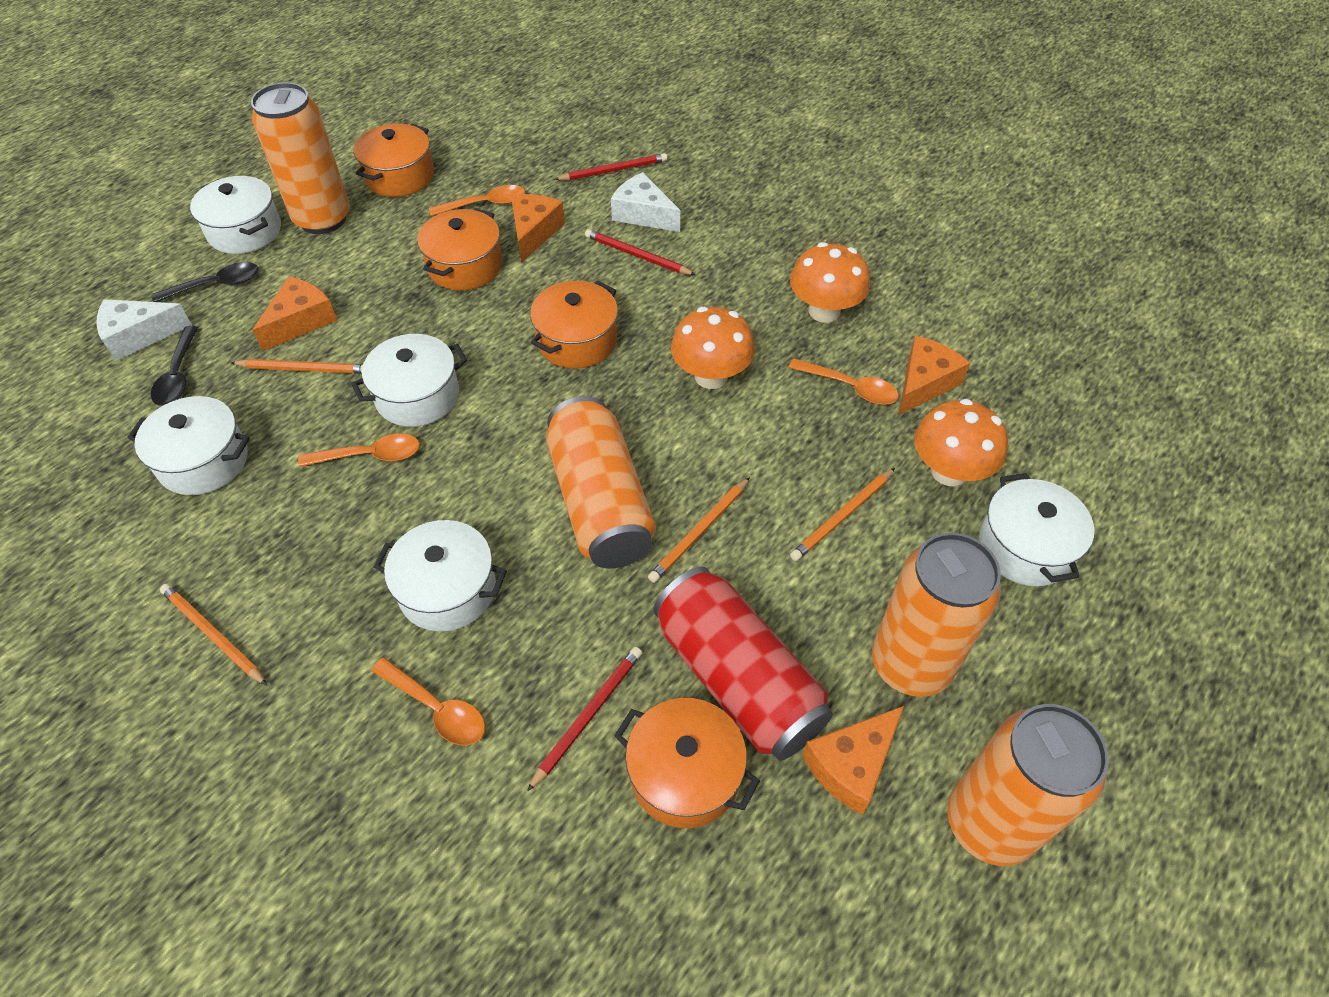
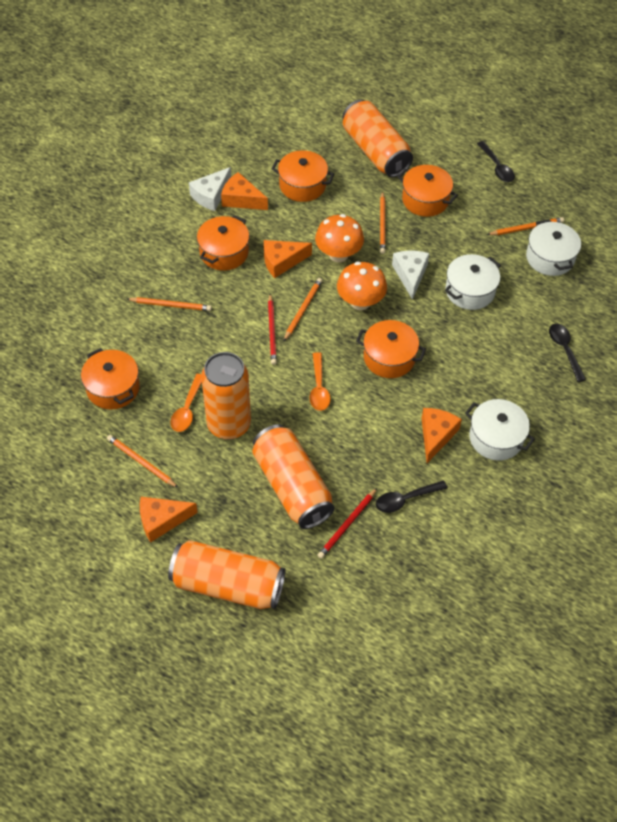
black spoon: 2 -> 3
orange mushroom: 3 -> 2
orange pencil: 4 -> 5
orange pot: 4 -> 5
orange spoon: 4 -> 2
red can: 1 -> 0
red pencil: 3 -> 2
white pot: 5 -> 3

